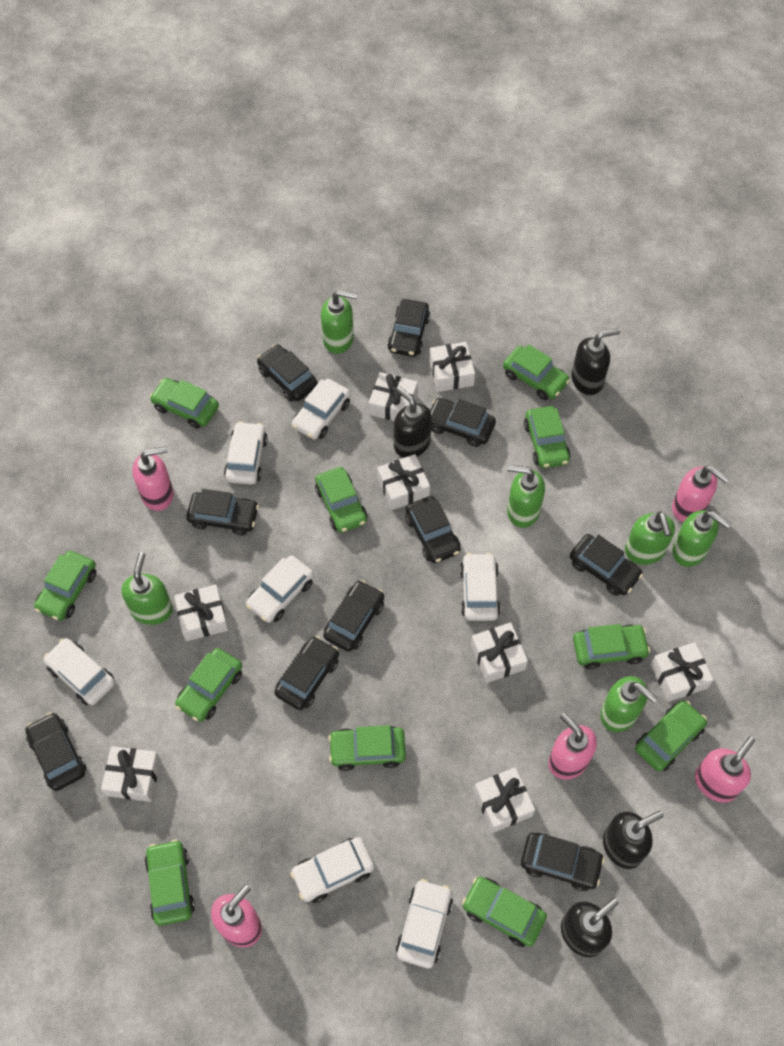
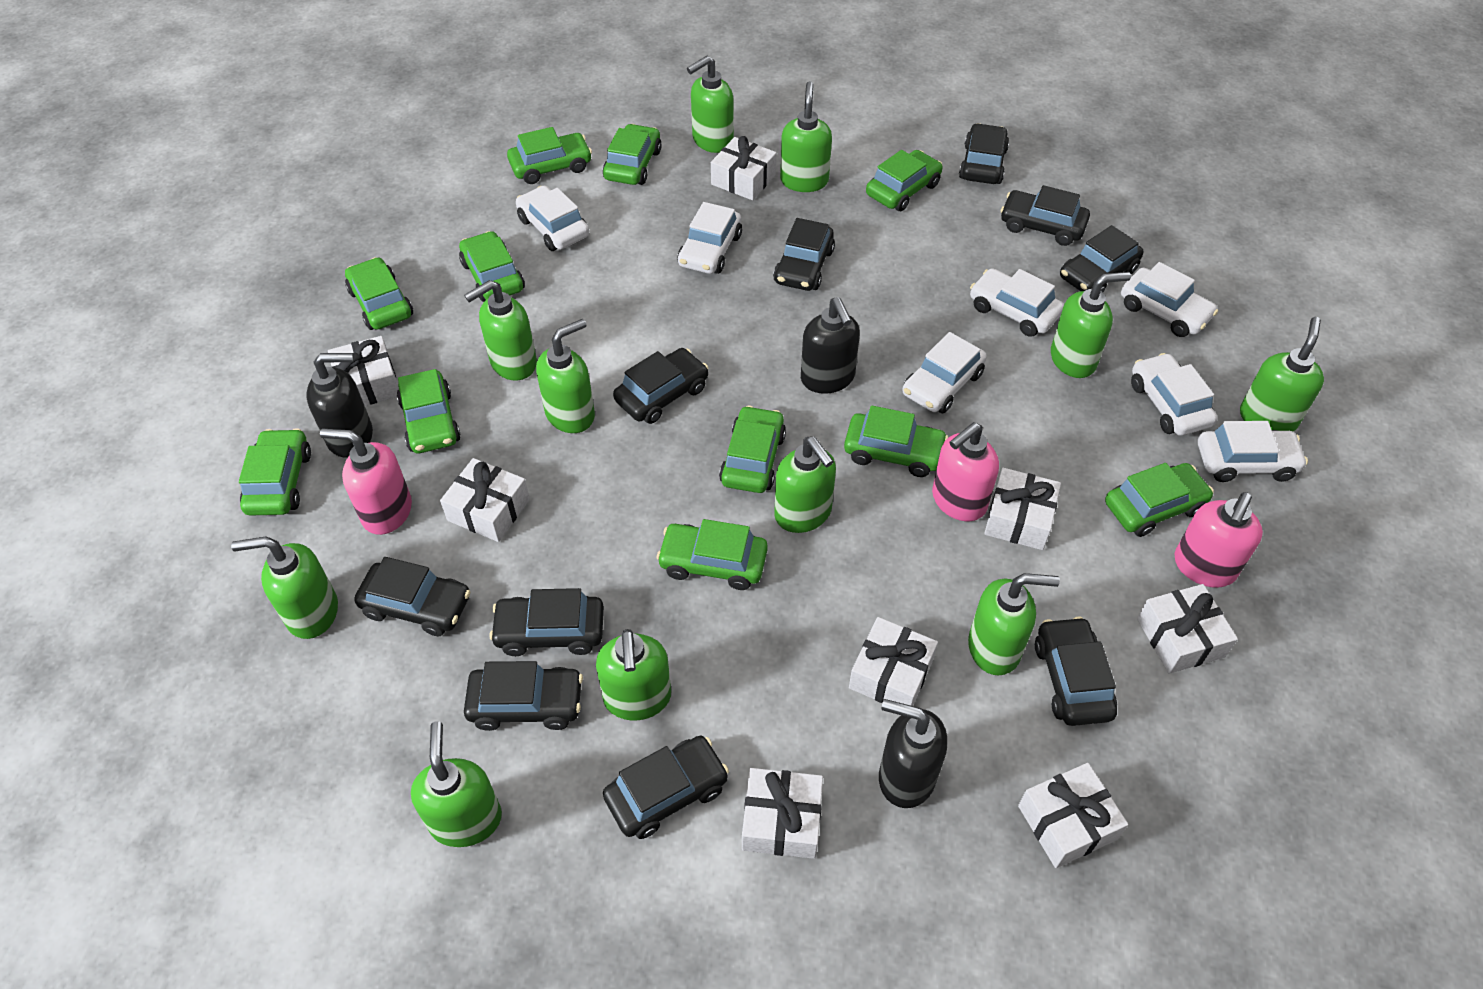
black soap dispenser: 4 -> 3
green soap dispenser: 6 -> 11
pink soap dispenser: 5 -> 3

